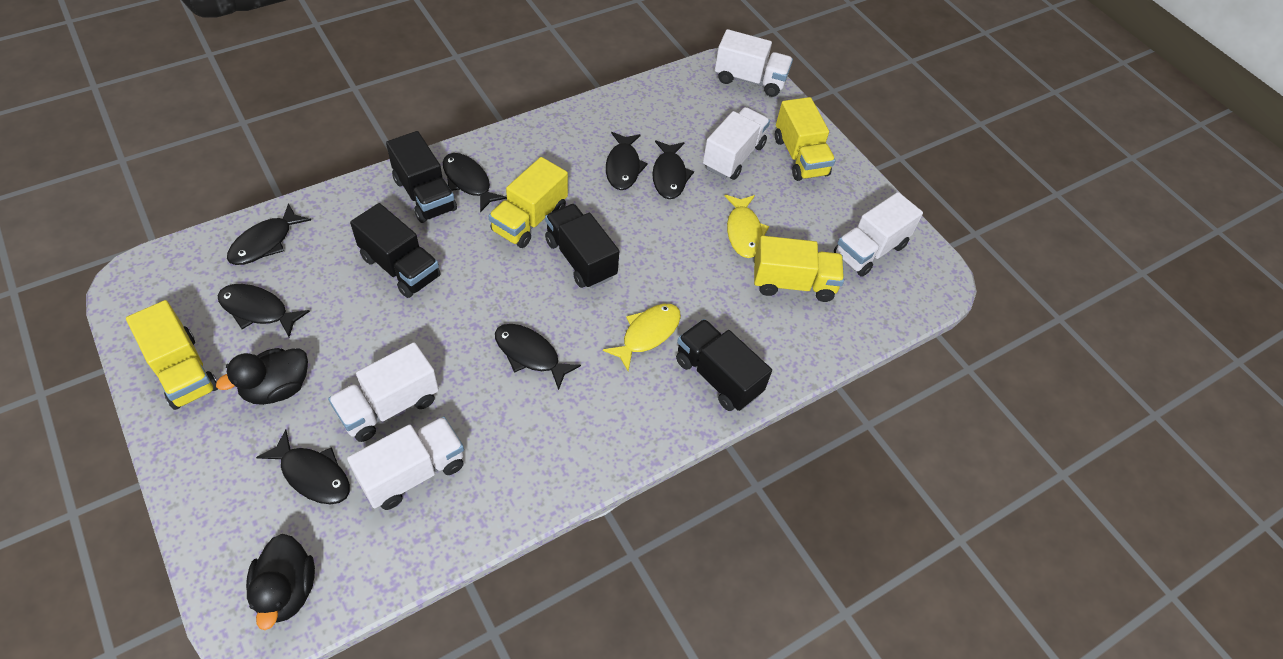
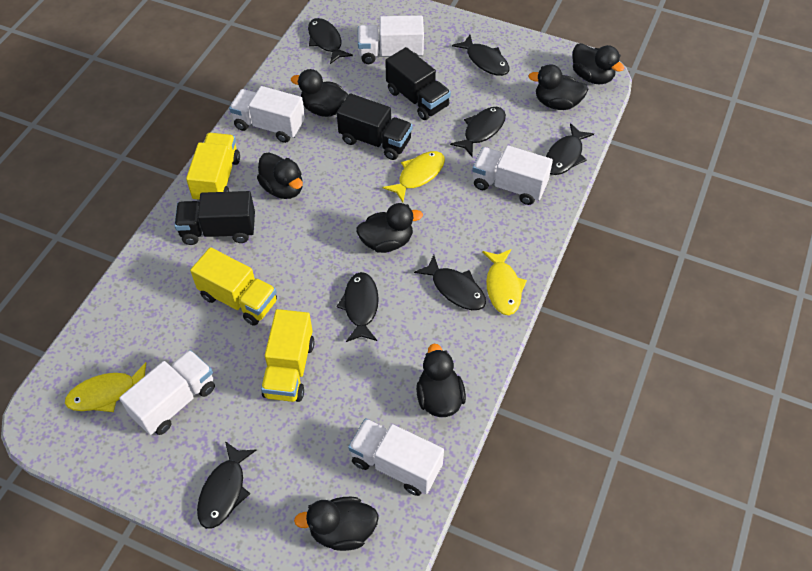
black duck: 2 -> 7
black truck: 4 -> 3
yellow fish: 2 -> 3
yellow truck: 4 -> 3

